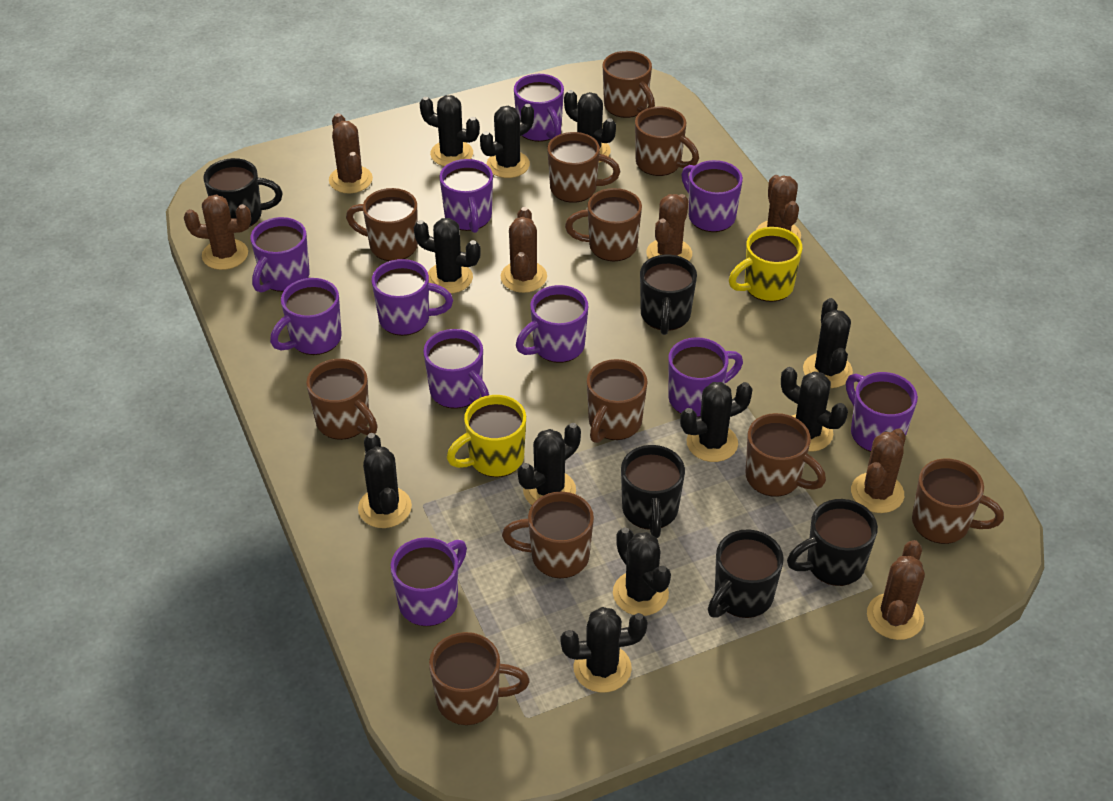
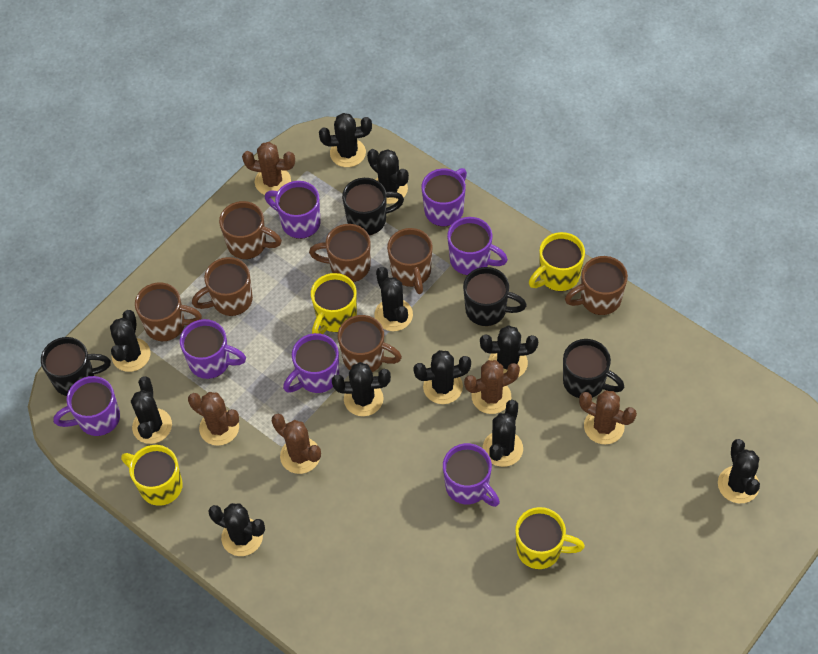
black mug: 5 -> 4
brown cactus: 7 -> 5
brown mug: 11 -> 7
purple mug: 11 -> 7
yellow mug: 2 -> 4

